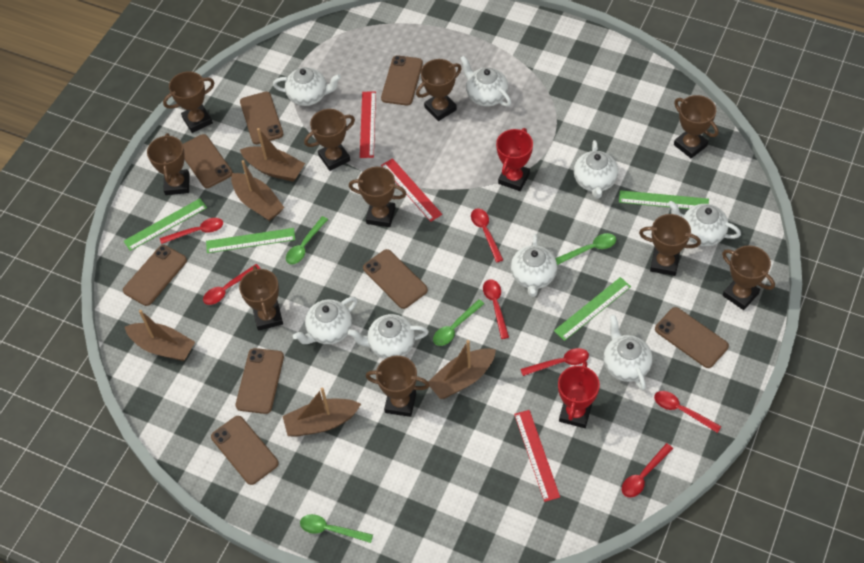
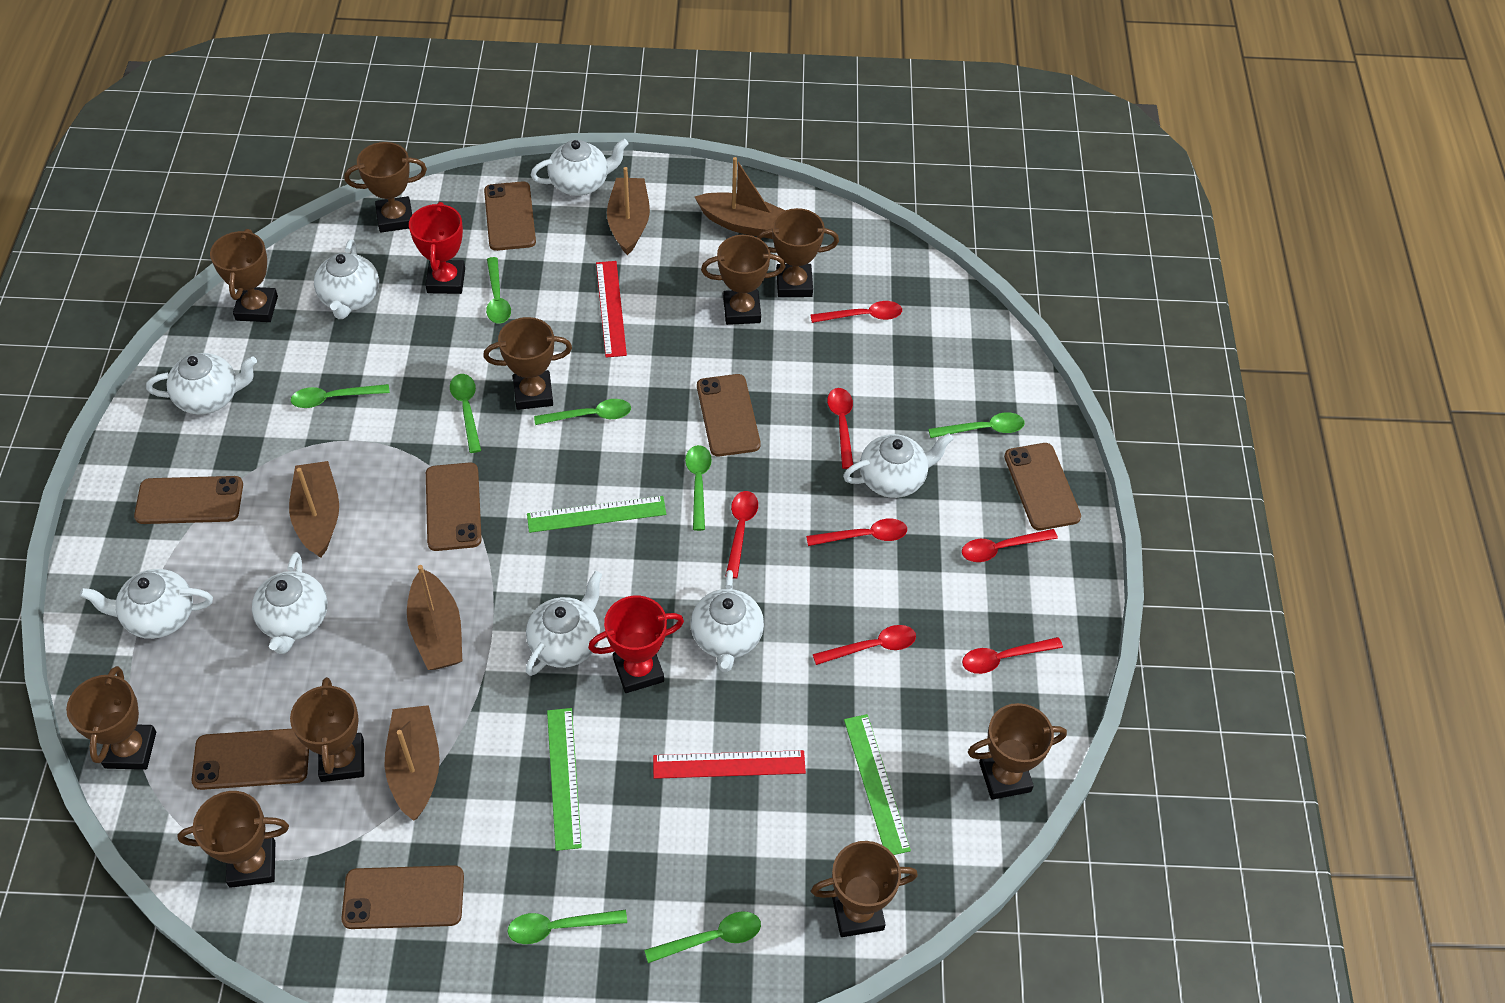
brown phone: 8 -> 7
green ruler: 4 -> 3
green spoon: 4 -> 8
red ruler: 3 -> 2

